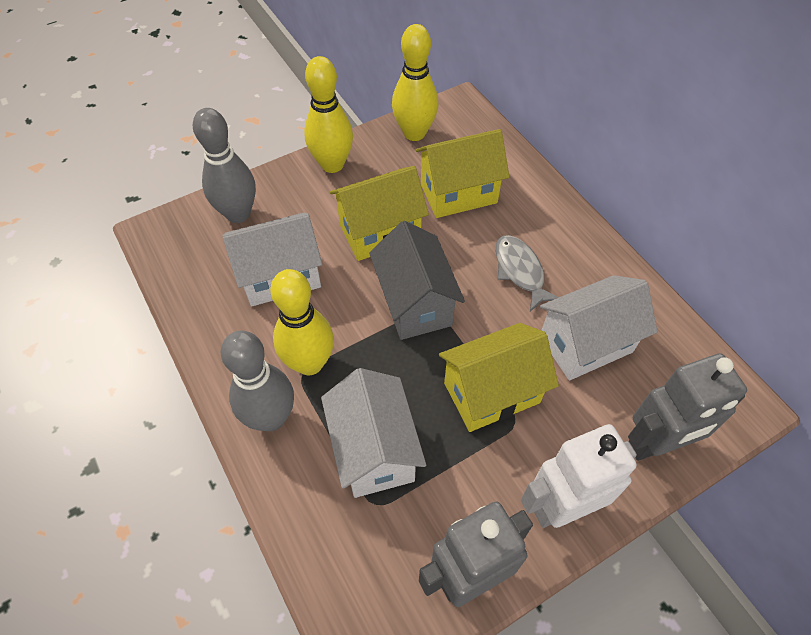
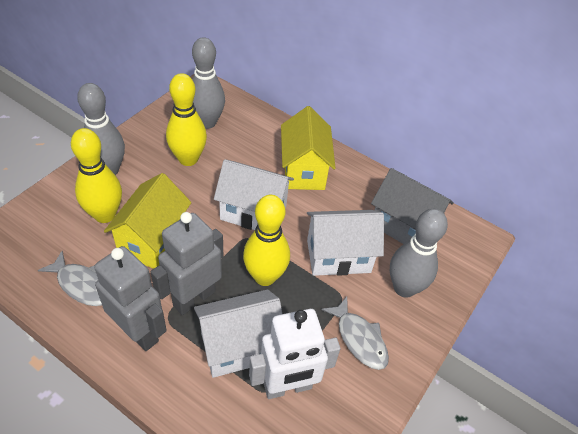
grey bowling pin: 2 -> 3
grey fish: 1 -> 2
yellow house: 3 -> 2

